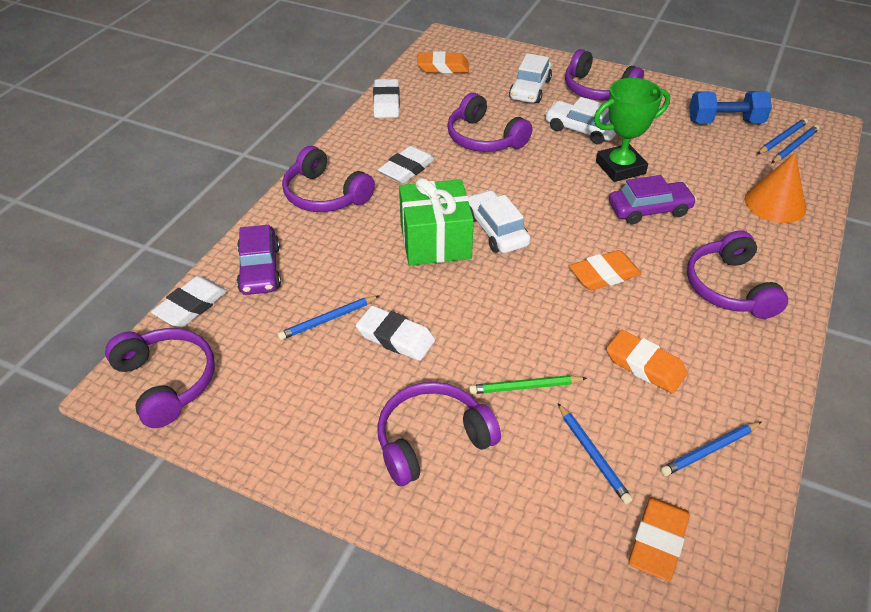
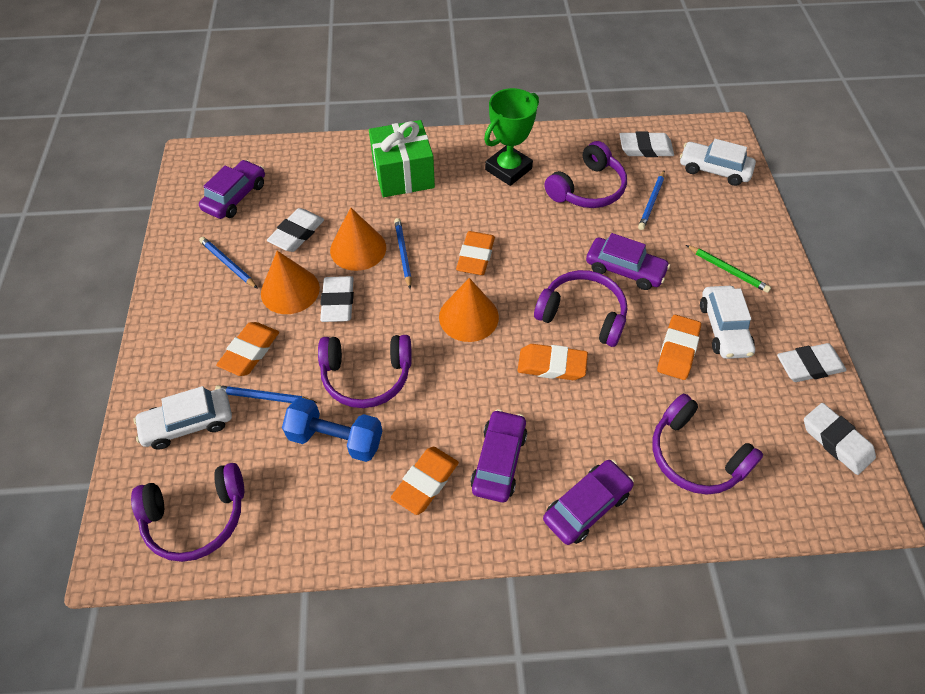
blue pencil: 5 -> 4
orange cone: 1 -> 3
orange eraser: 4 -> 5
purple car: 2 -> 4
purple headphones: 6 -> 5
white eraser: 4 -> 5

